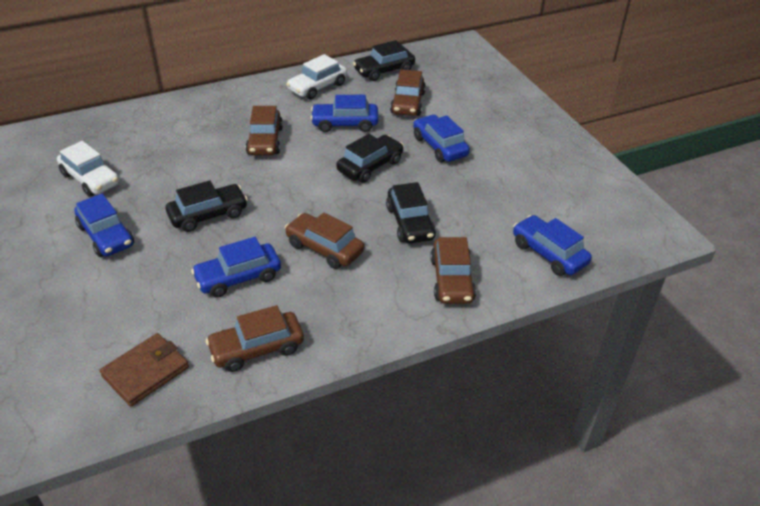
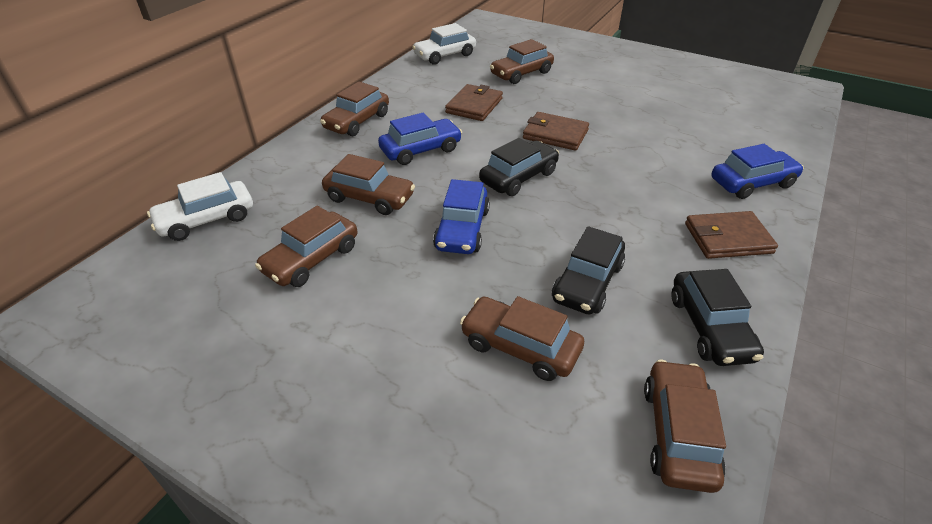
black car: 4 -> 3
blue car: 5 -> 3
brown car: 5 -> 6
brown wallet: 1 -> 3

